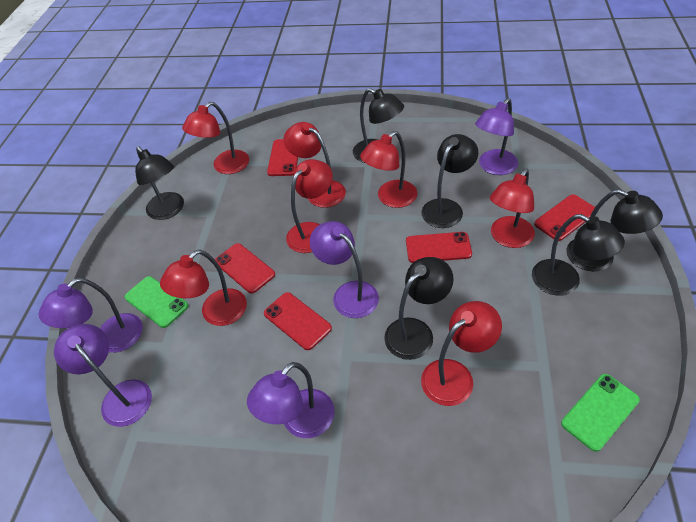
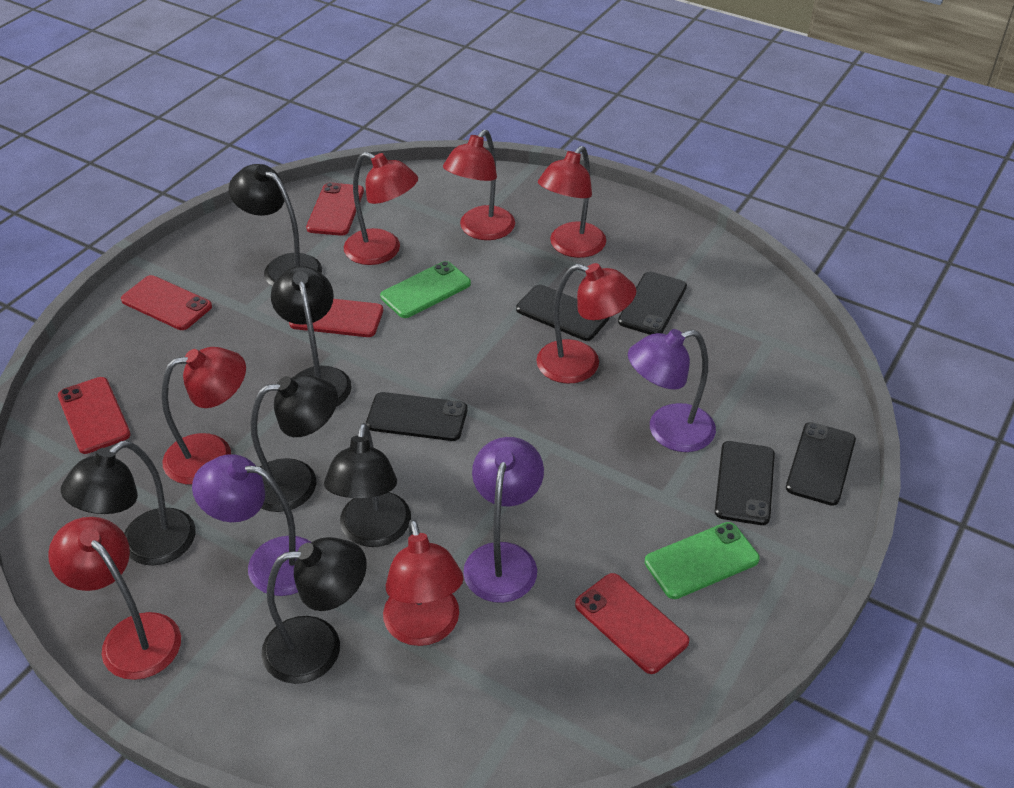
black phone: 0 -> 5
purple lamp: 5 -> 3

